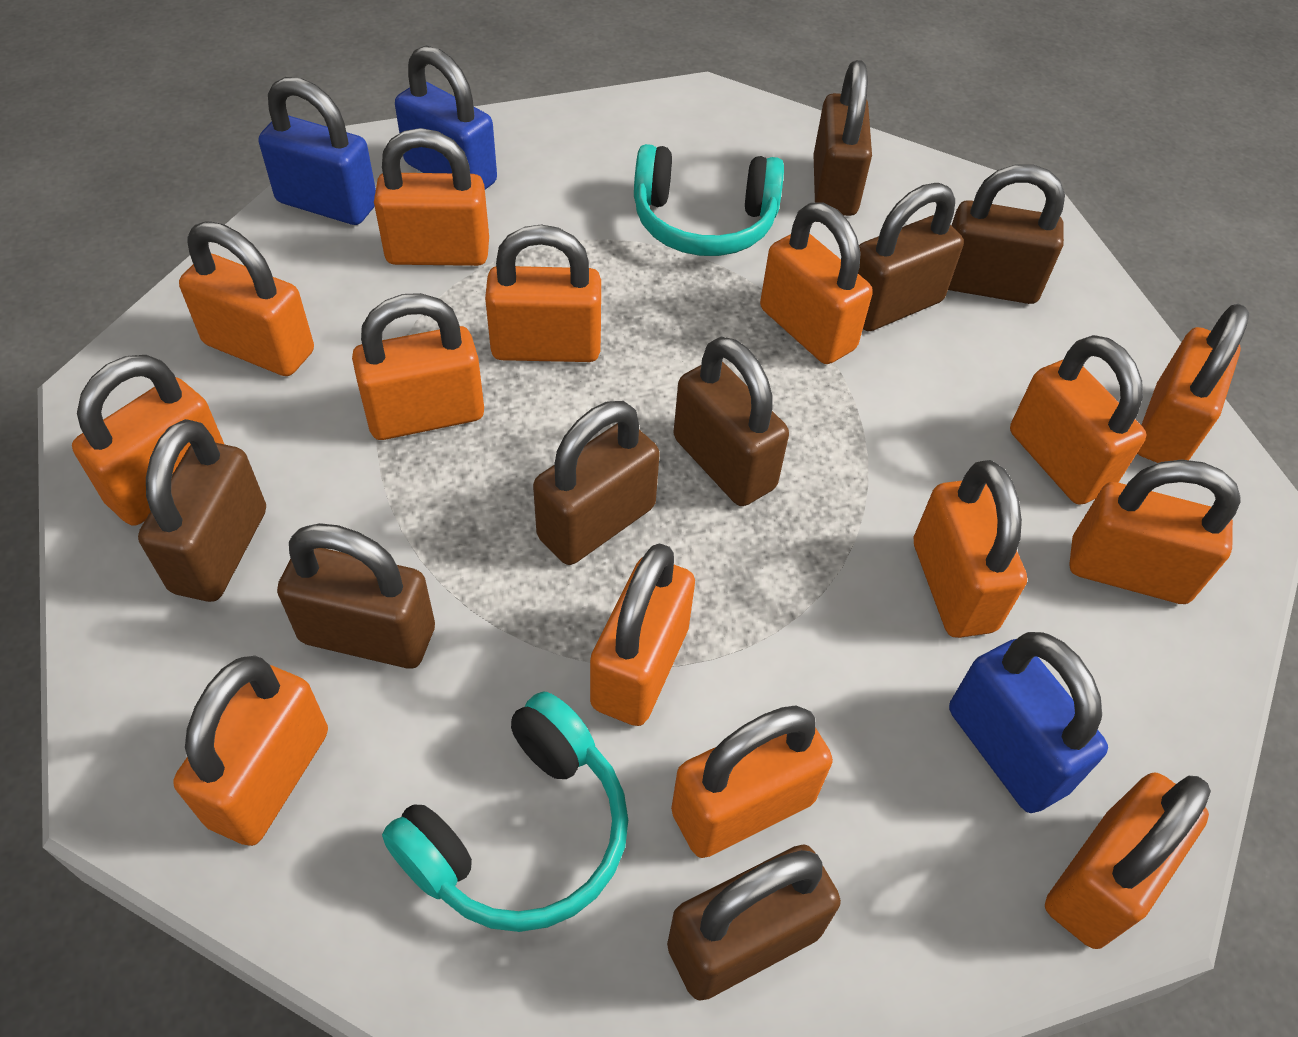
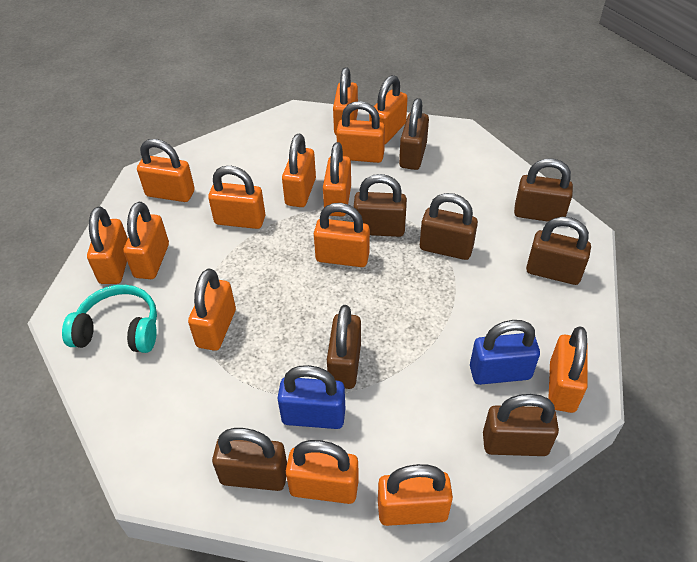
blue padlock: 3 -> 2
turquoise headphones: 2 -> 1

